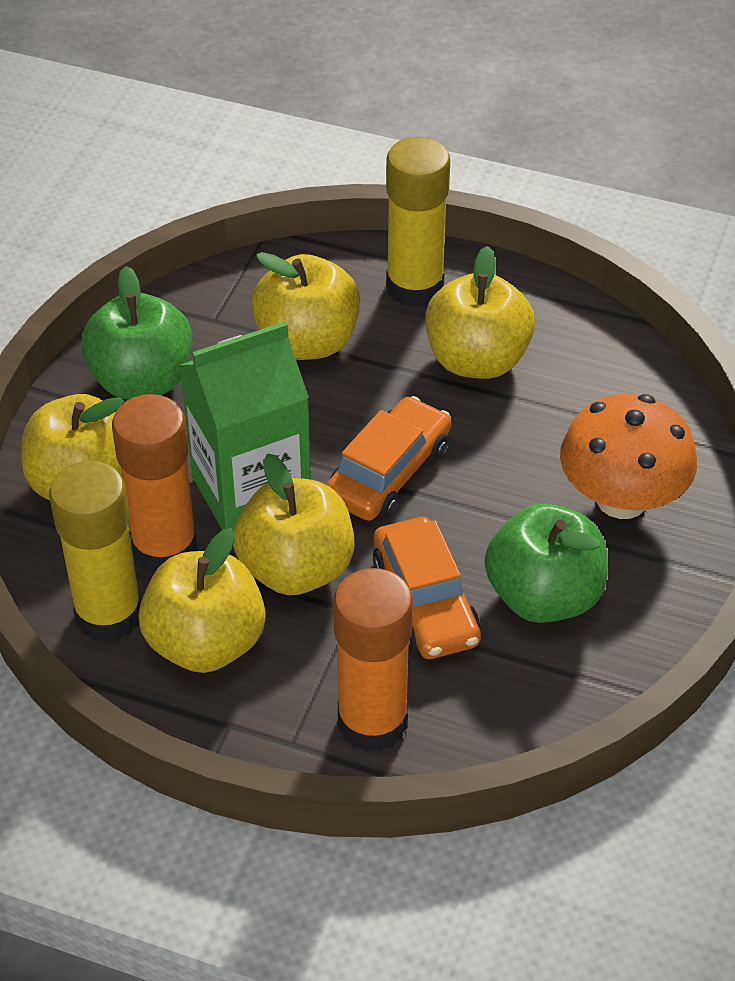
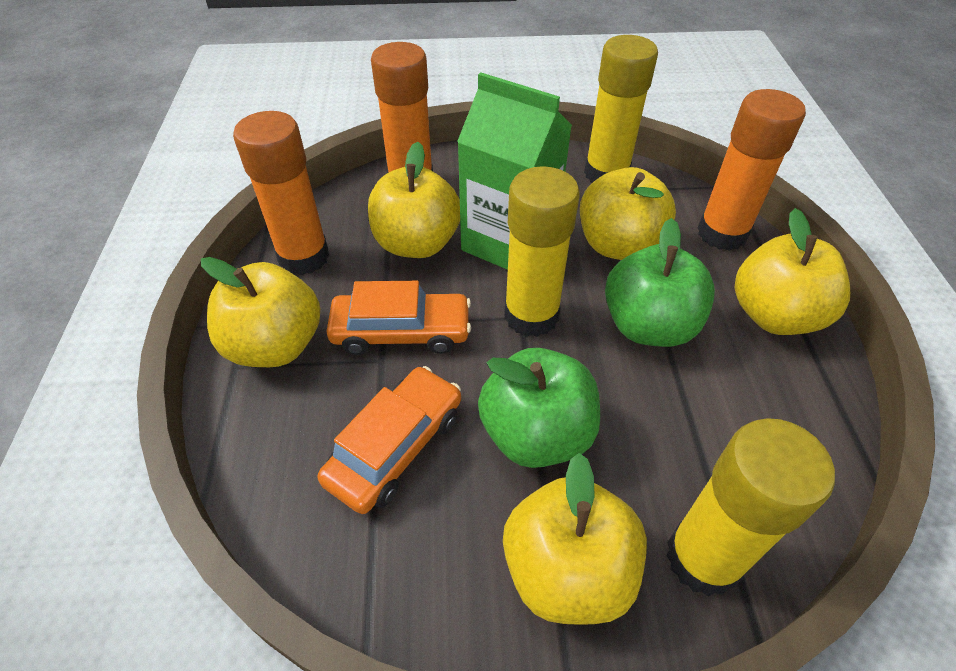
orange glue stick: 2 -> 3
orange mushroom: 1 -> 0
yellow glue stick: 2 -> 3

